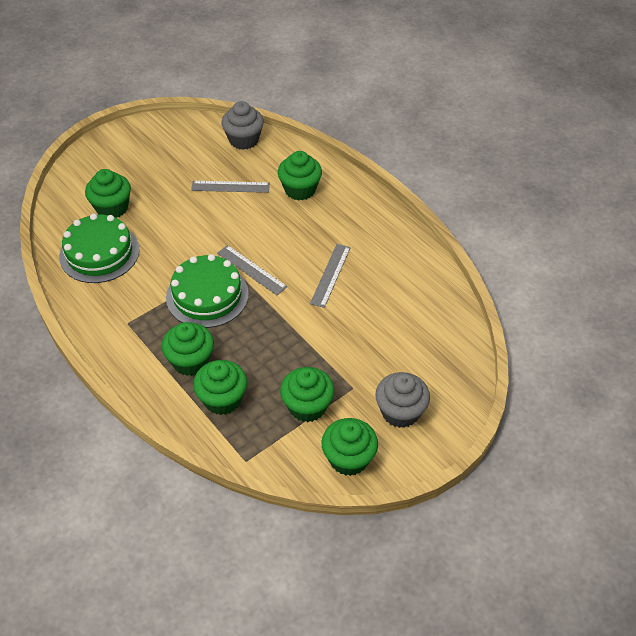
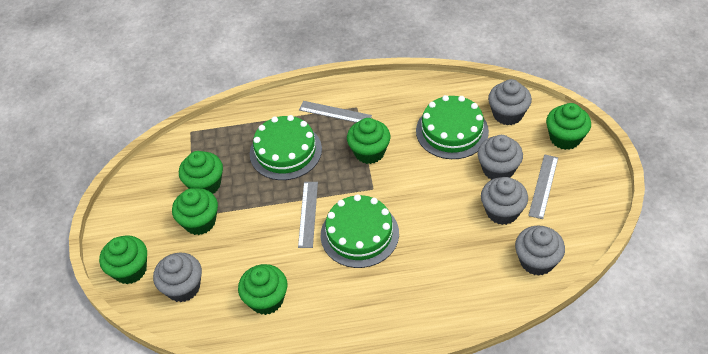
green cake: 2 -> 3
grey cupcake: 2 -> 5

